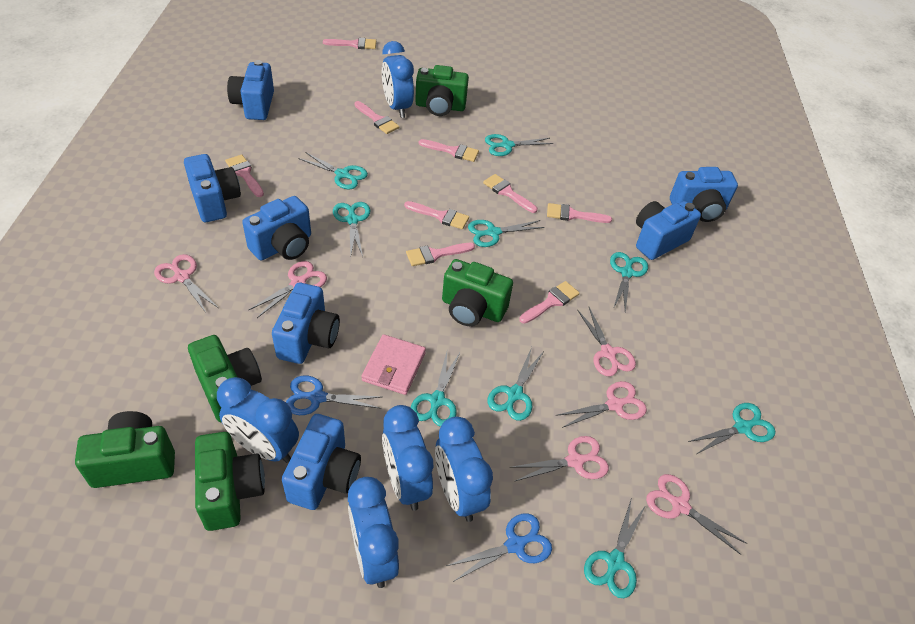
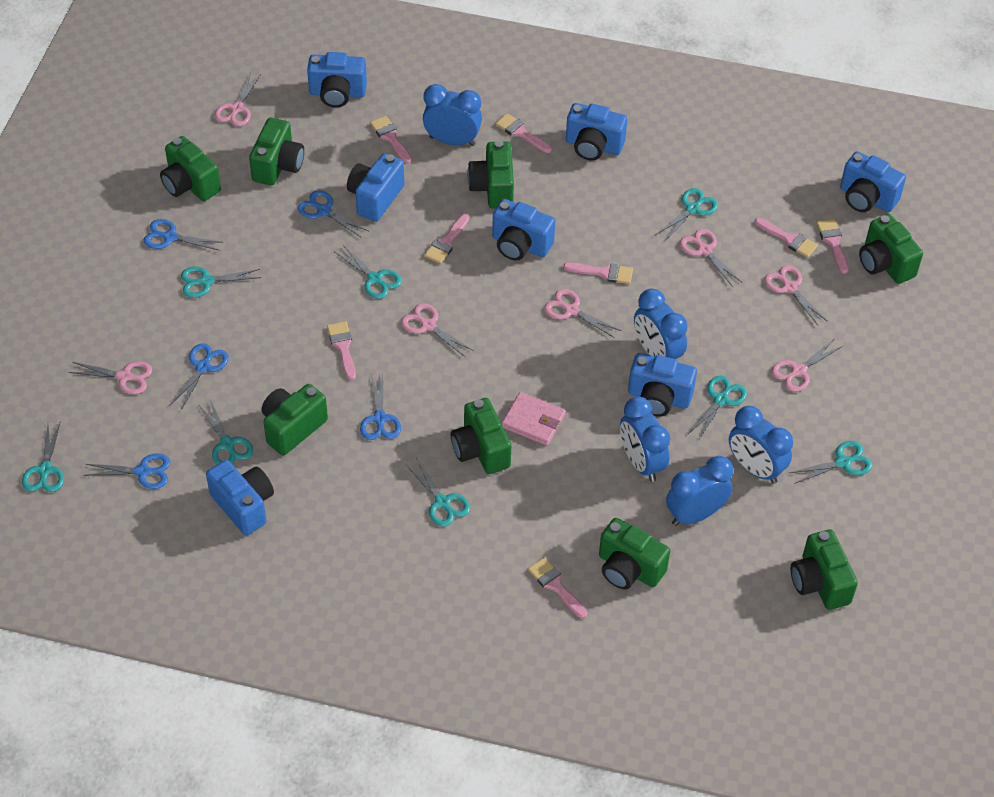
blue scissors: 2 -> 5
green camera: 5 -> 8
pink brush: 9 -> 8
pink scissors: 6 -> 7
turquoise scissors: 9 -> 8

